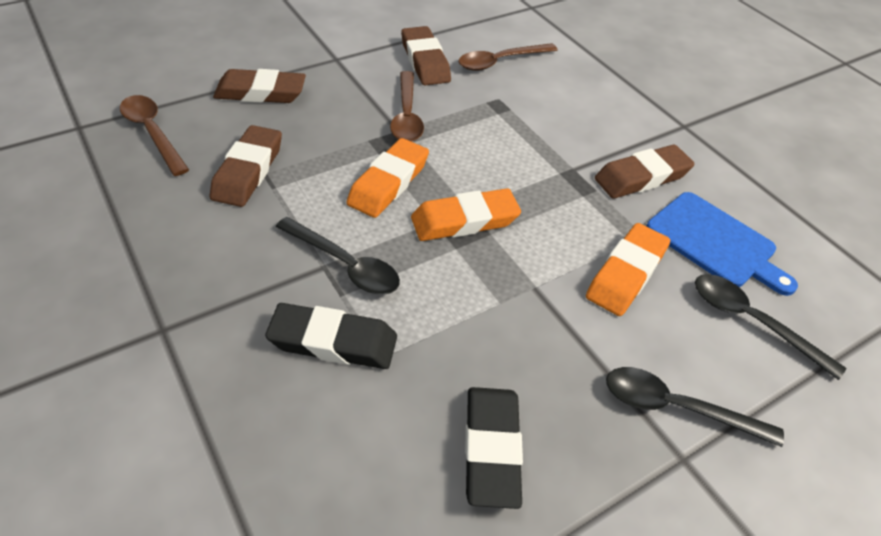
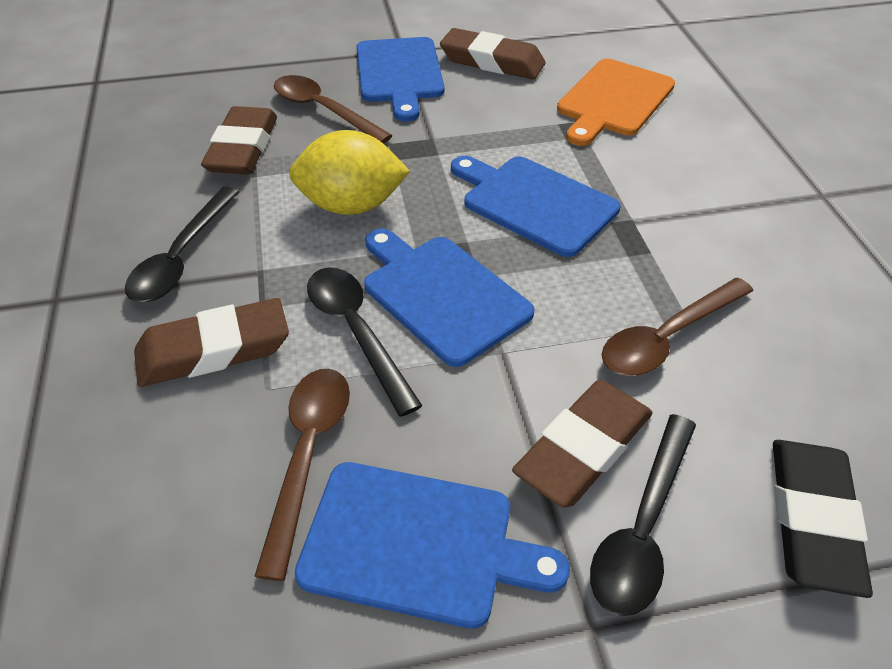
black eraser: 2 -> 1
blue cutting board: 1 -> 4
orange cutting board: 0 -> 1
orange eraser: 3 -> 0
yellow lemon: 0 -> 1

